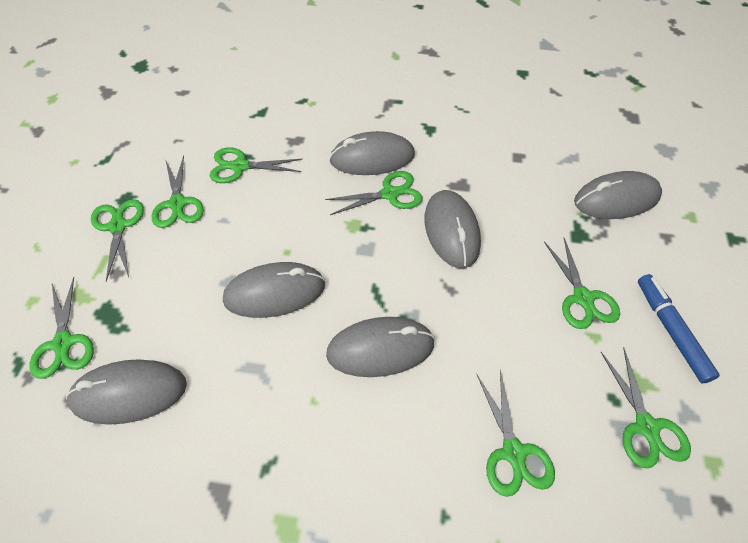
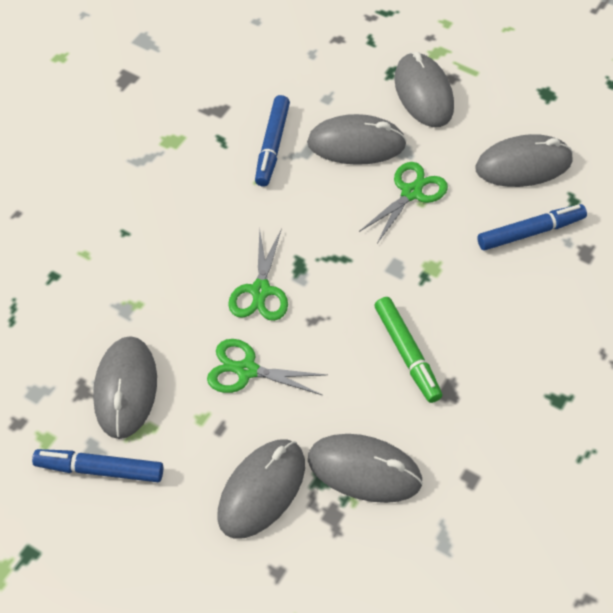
blue marker: 1 -> 3
green marker: 0 -> 1
green scissors: 8 -> 3

